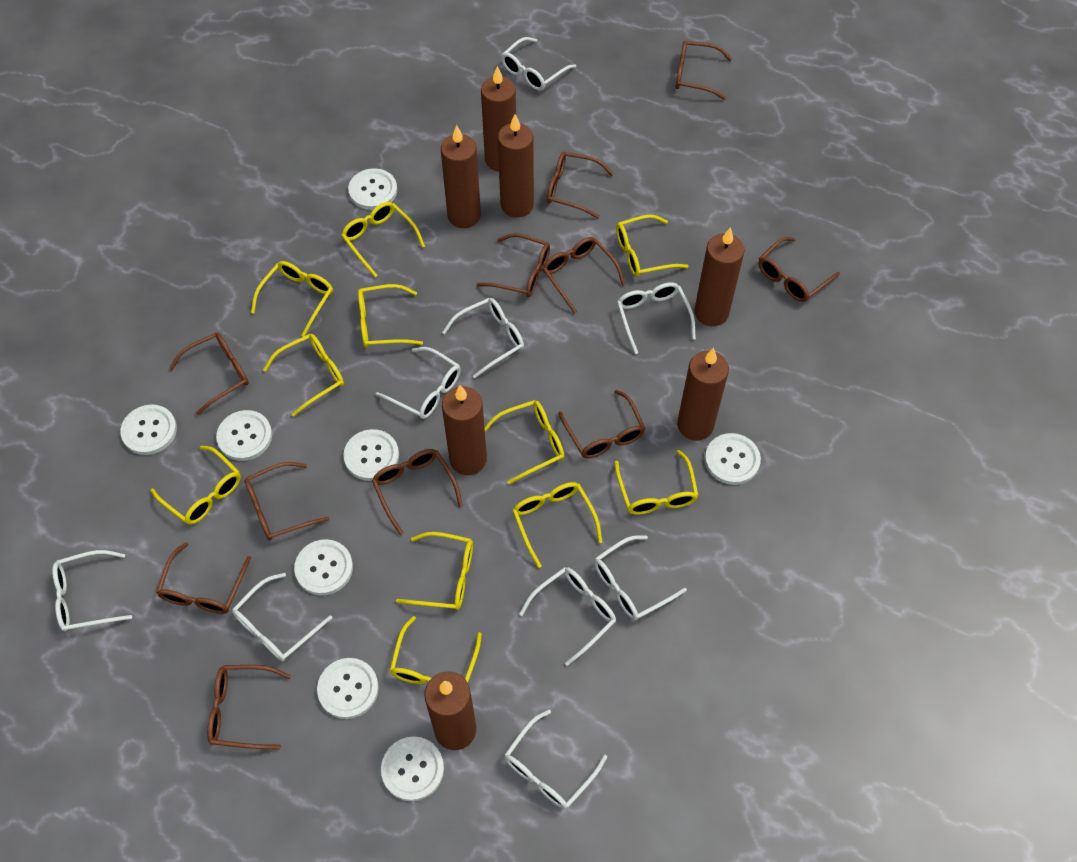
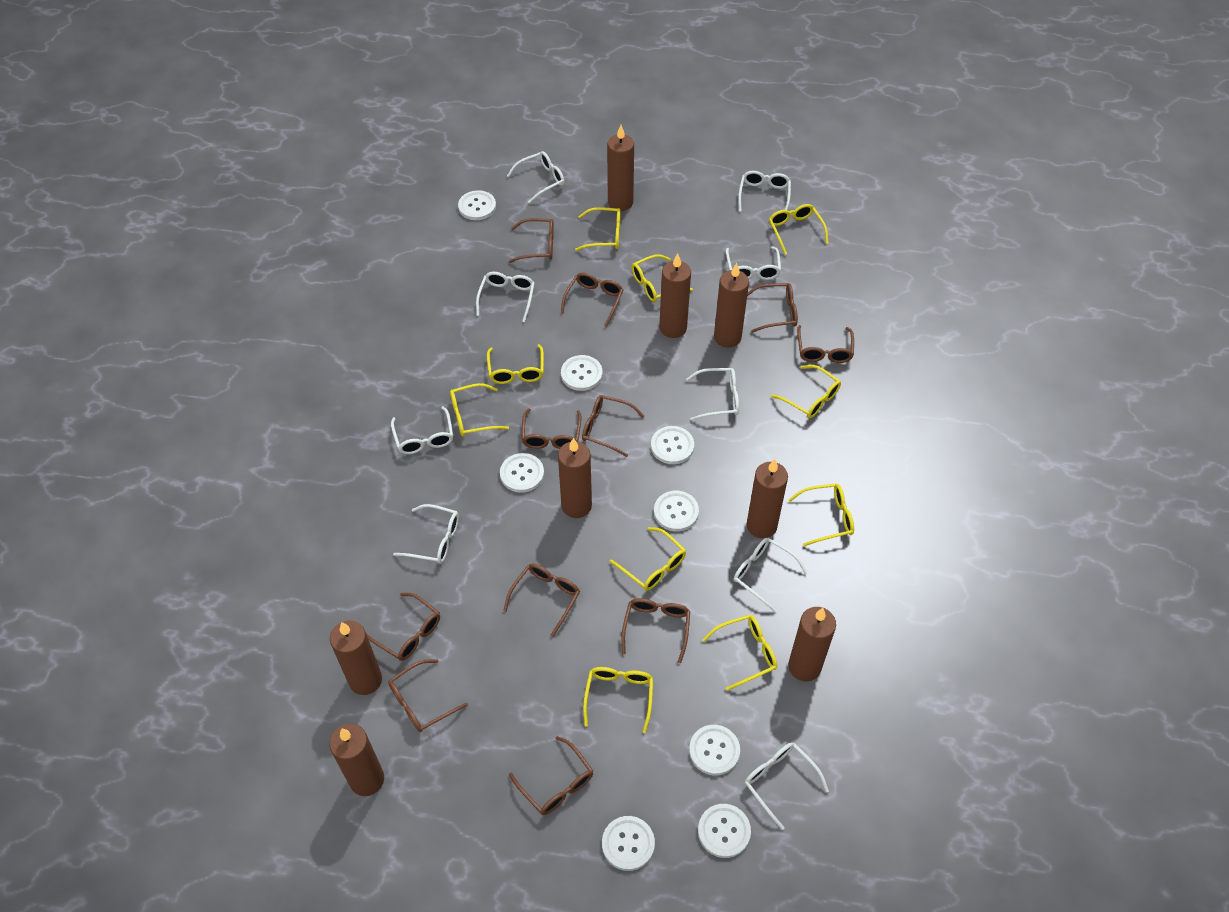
brown candle: 7 -> 8
yellow glasses: 11 -> 10

